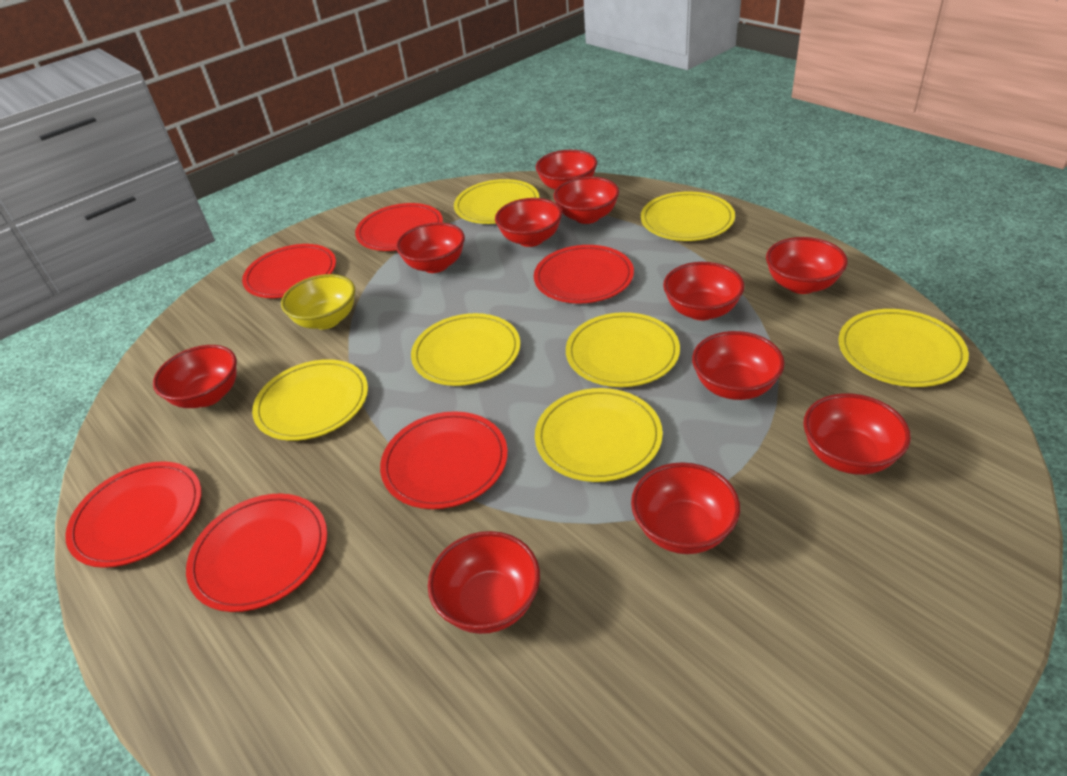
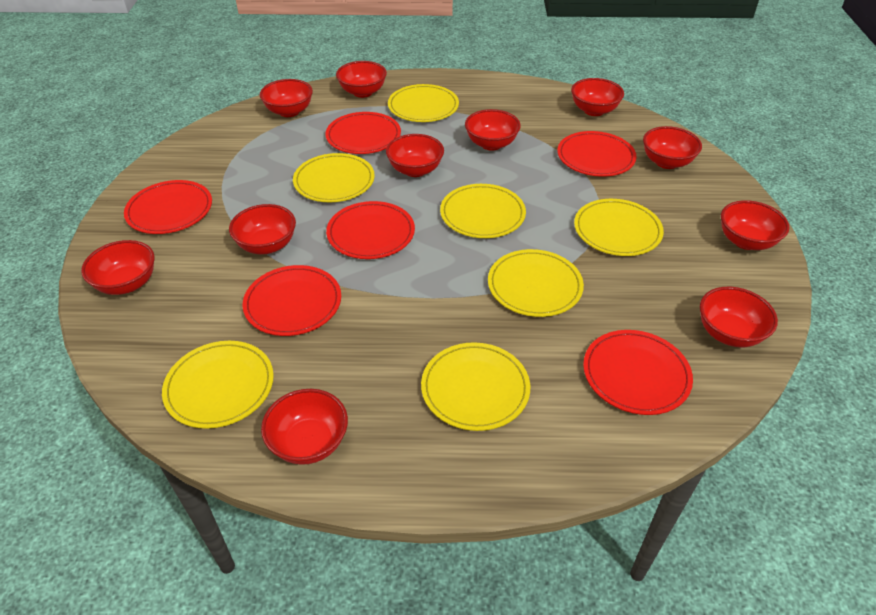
yellow bowl: 1 -> 0

